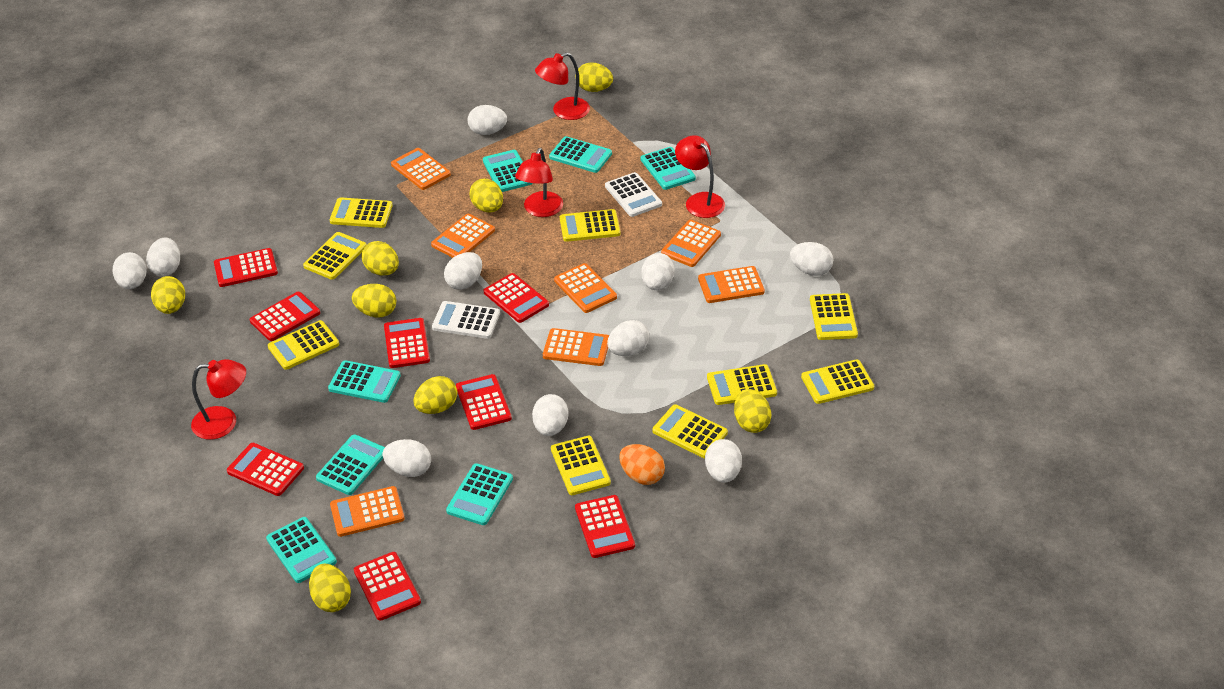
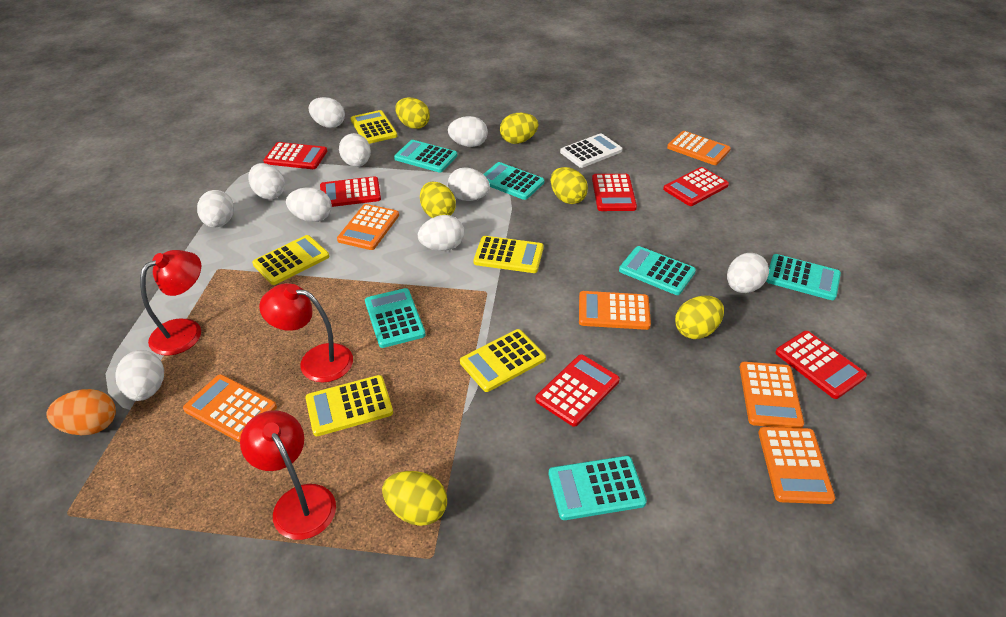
orange calculator: 7 -> 6
red calculator: 8 -> 6
red lamp: 4 -> 3
turquoise calculator: 7 -> 6
white calculator: 2 -> 1
yellow calculator: 9 -> 5
yellow egg: 8 -> 6

